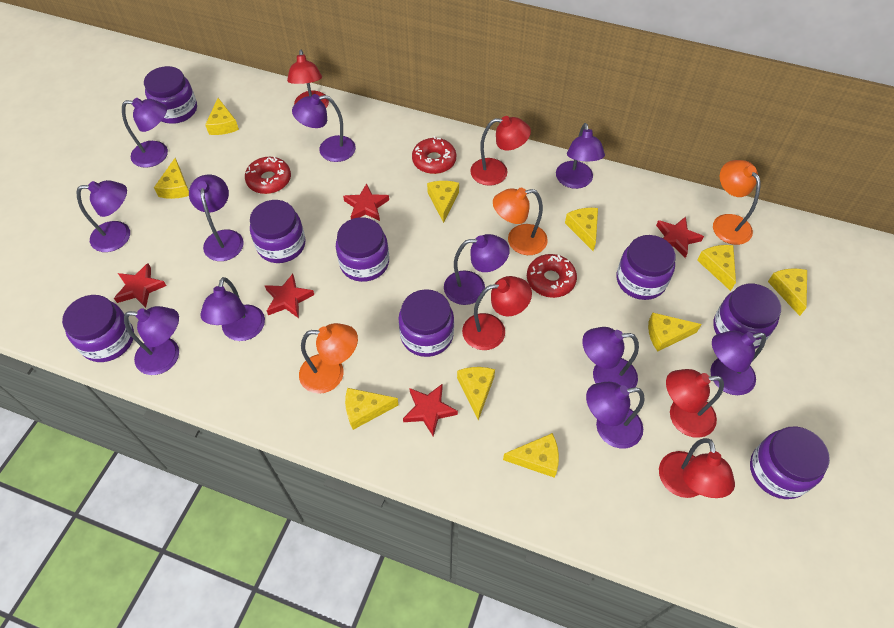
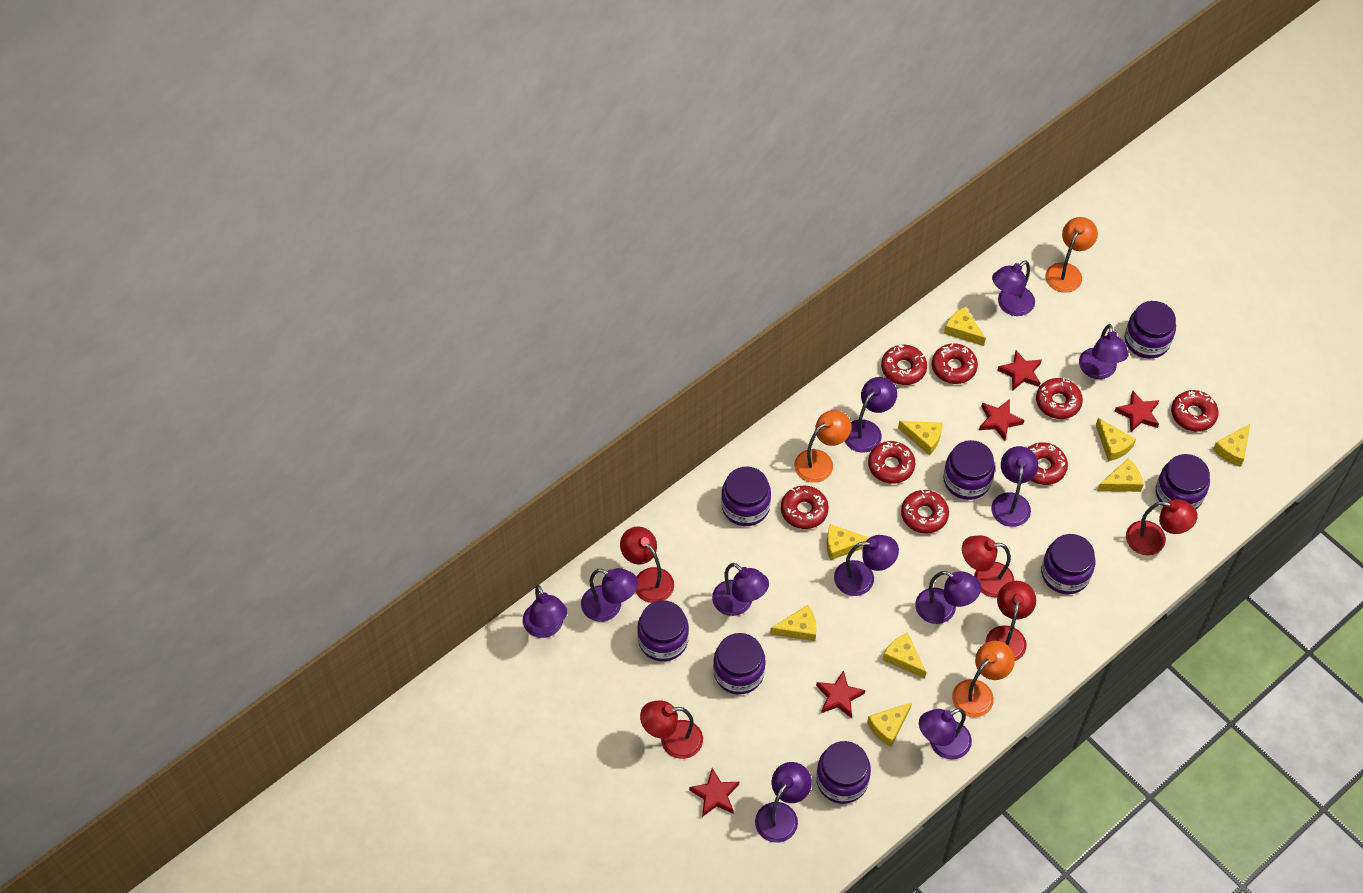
red donut: 3 -> 8
yellow cheese: 10 -> 9

